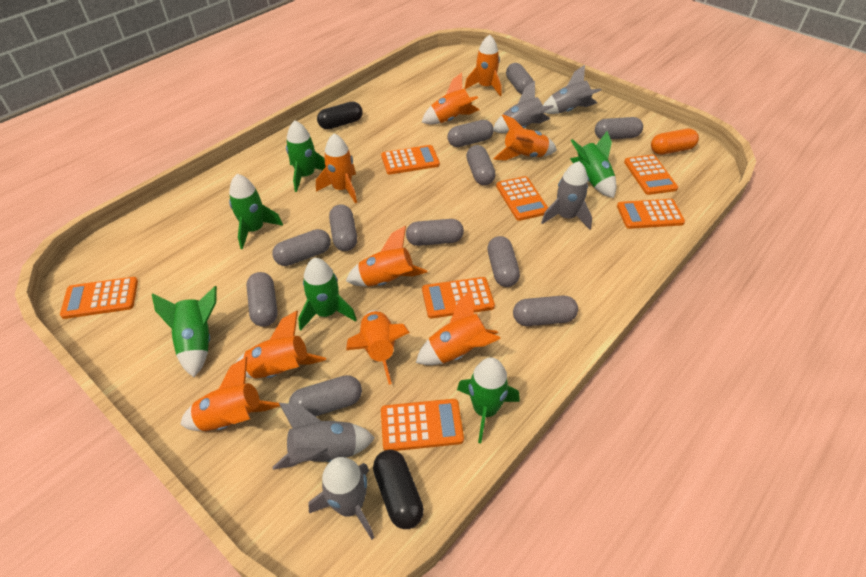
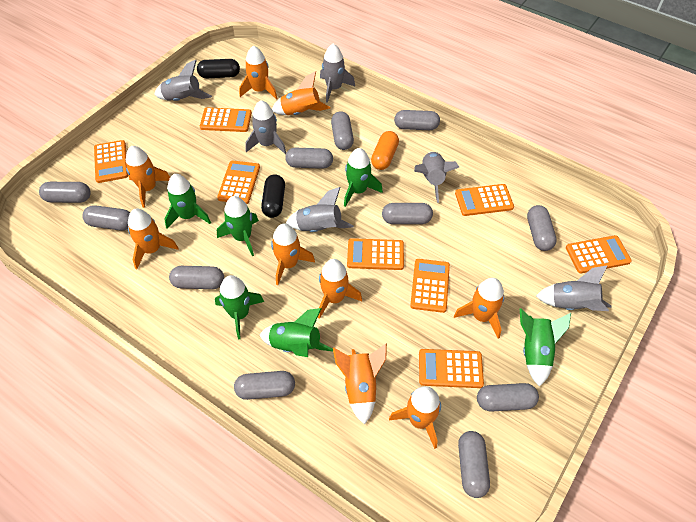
grey rocket: 5 -> 6
orange calculator: 7 -> 8

